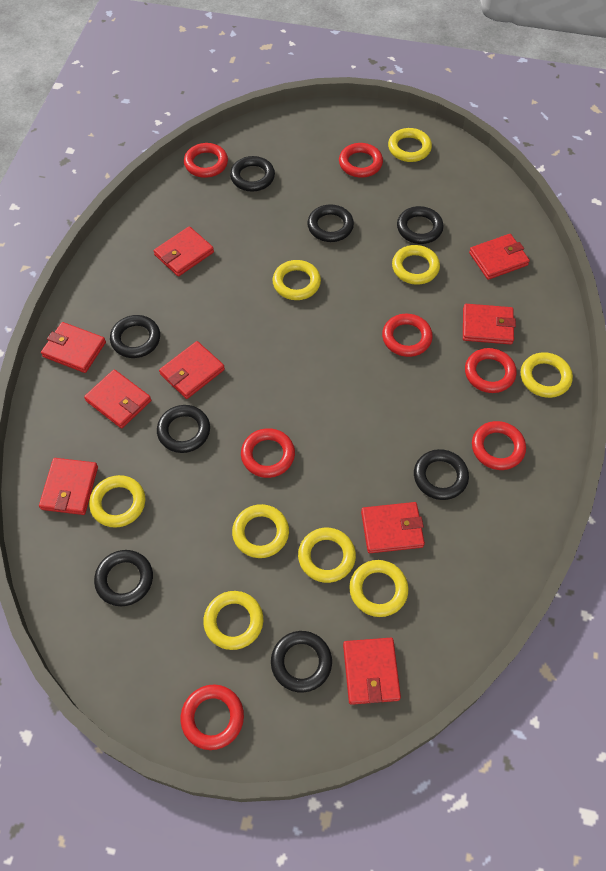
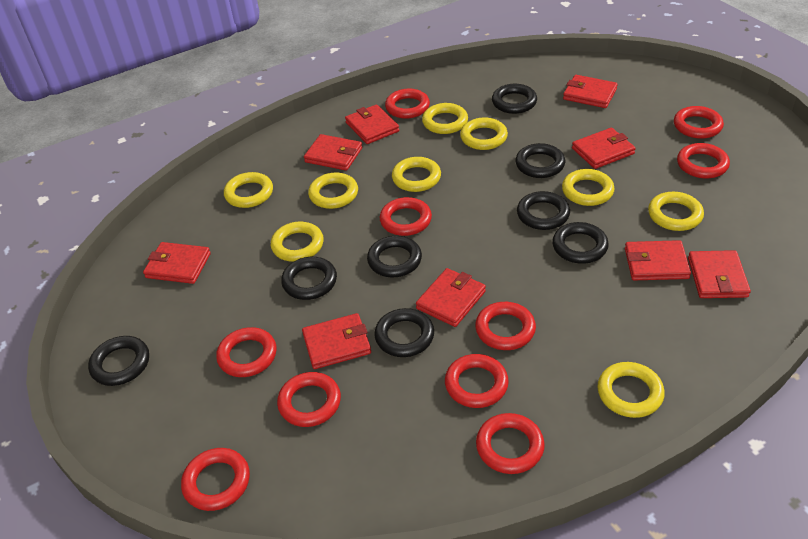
red ring: 7 -> 10

